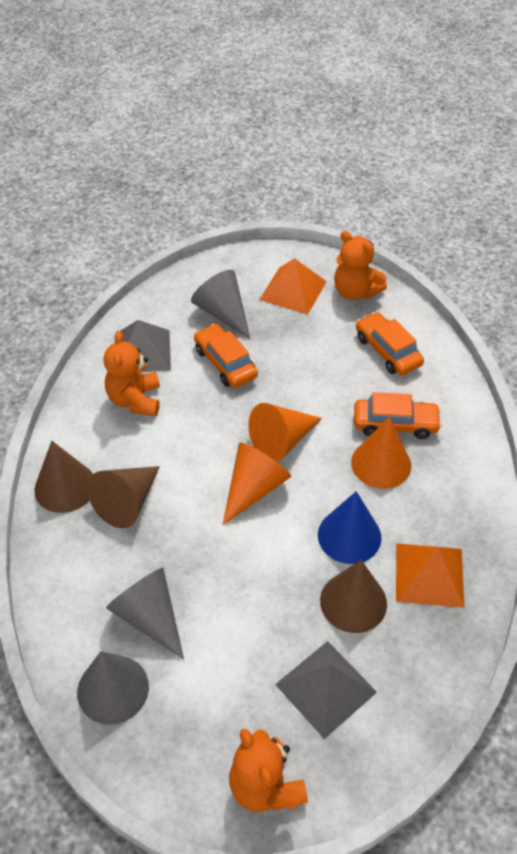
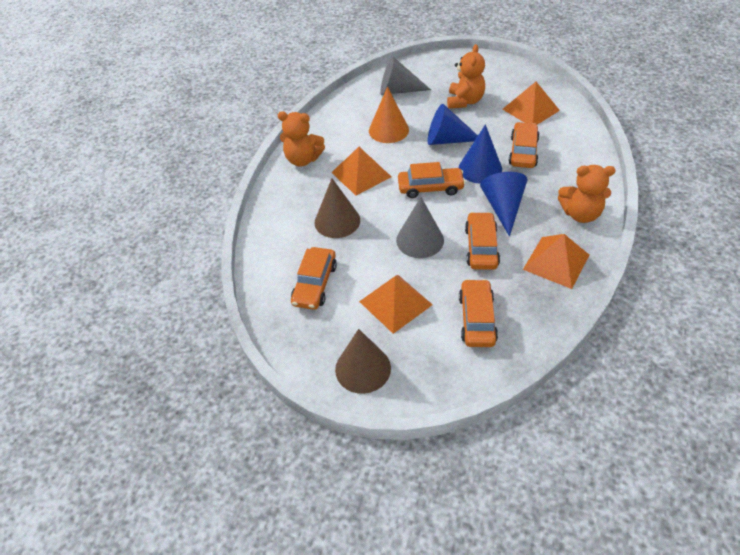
blue cone: 1 -> 3
brown cone: 3 -> 2
grey cone: 3 -> 2
grey pyramid: 2 -> 0
orange car: 3 -> 5
orange cone: 3 -> 1
orange pyramid: 2 -> 4

